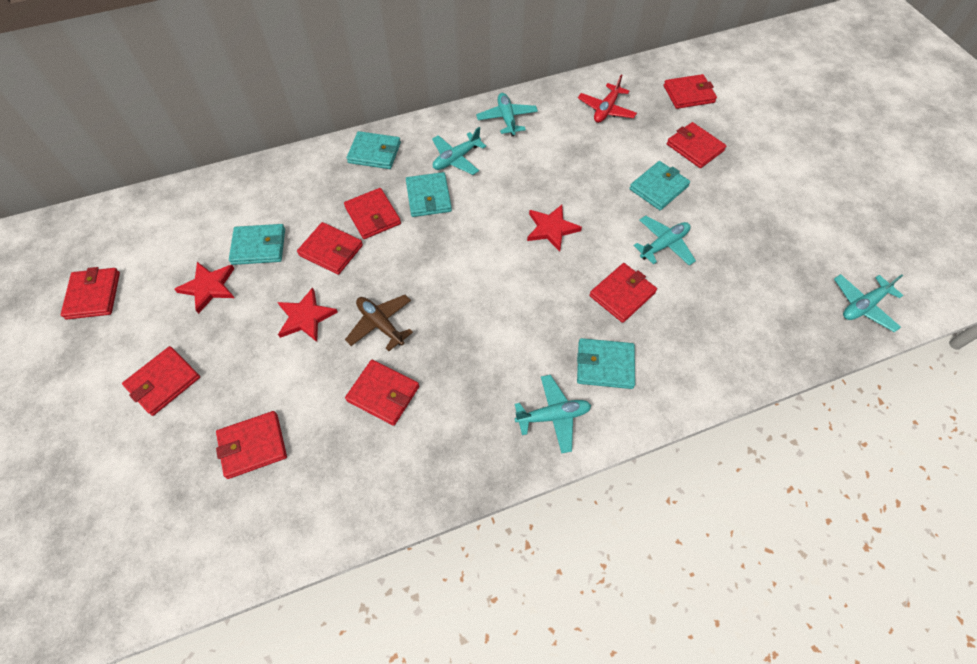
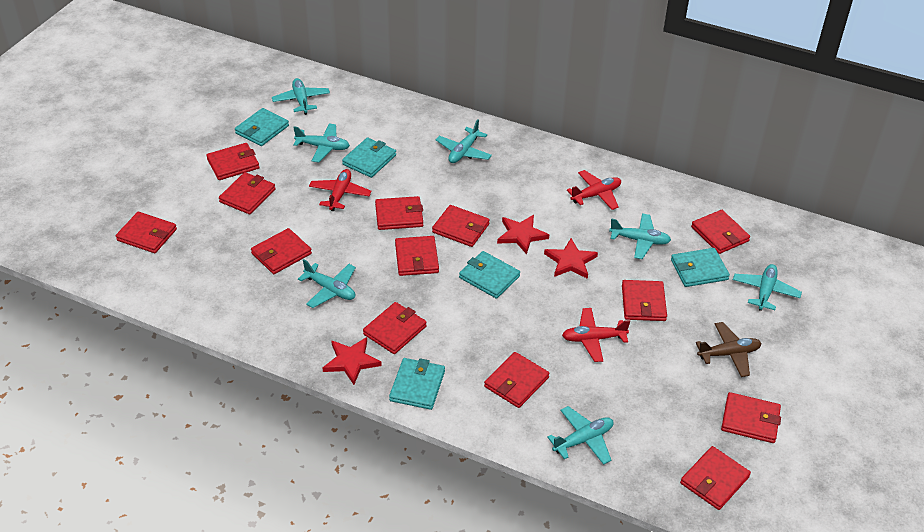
red plane: 1 -> 3
red wallet: 9 -> 13
turquoise plane: 5 -> 7

